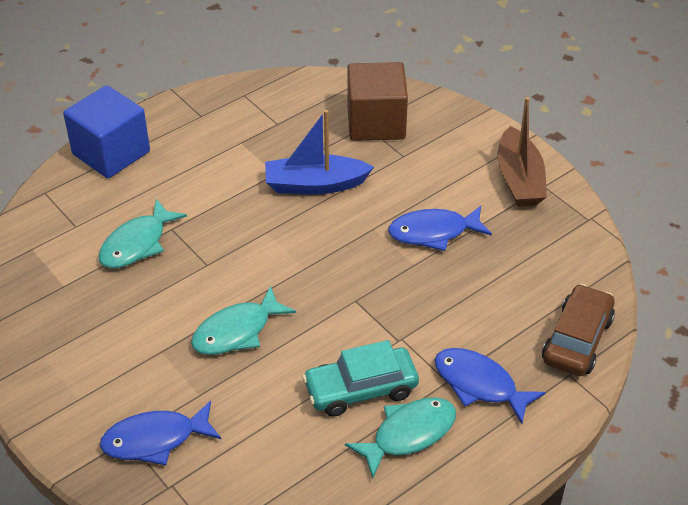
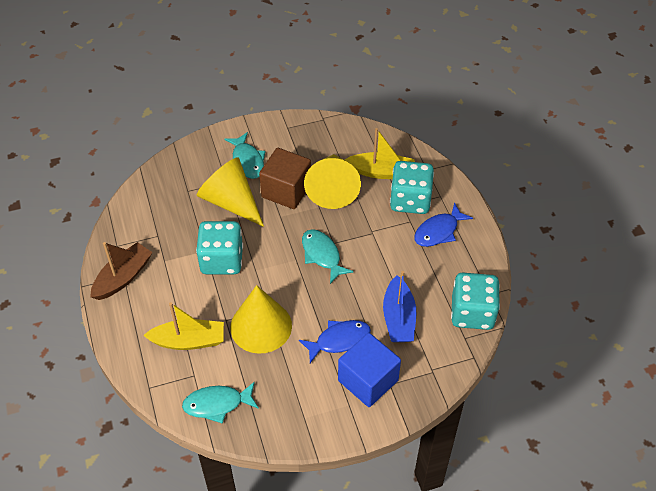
blue fish: 3 -> 2
brown car: 1 -> 0
turquoise car: 1 -> 0
turquoise dice: 0 -> 3
yellow boat: 0 -> 2
yellow cone: 0 -> 3

